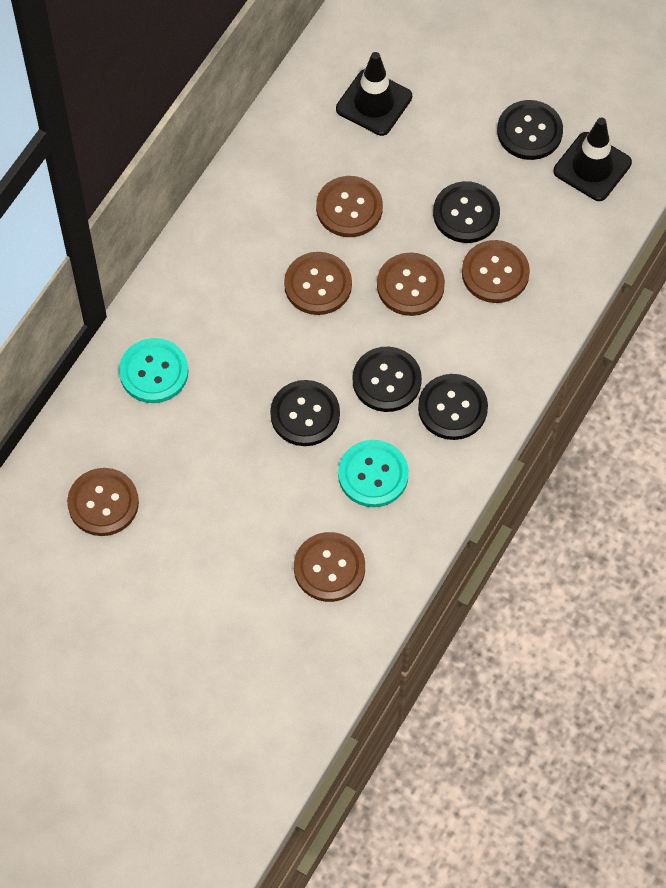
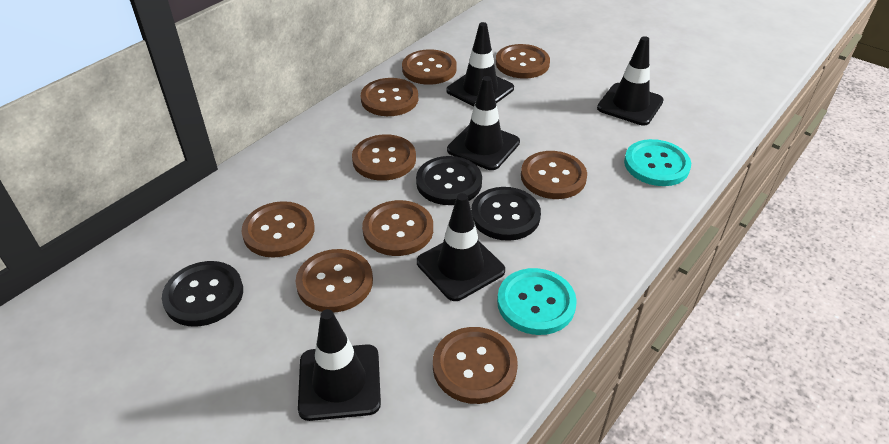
black button: 5 -> 3
black traffic cone: 2 -> 5
brown button: 6 -> 9

